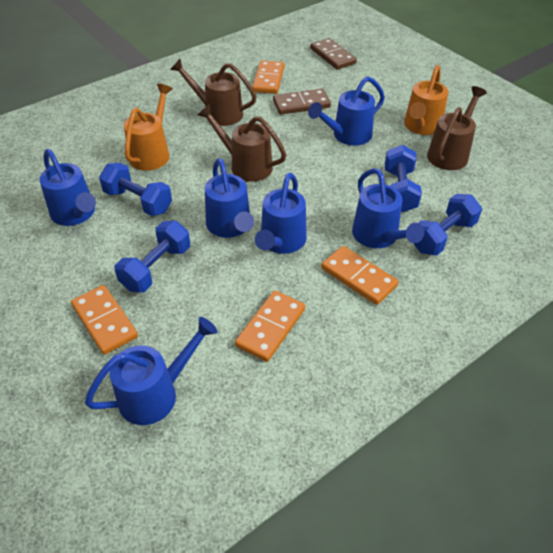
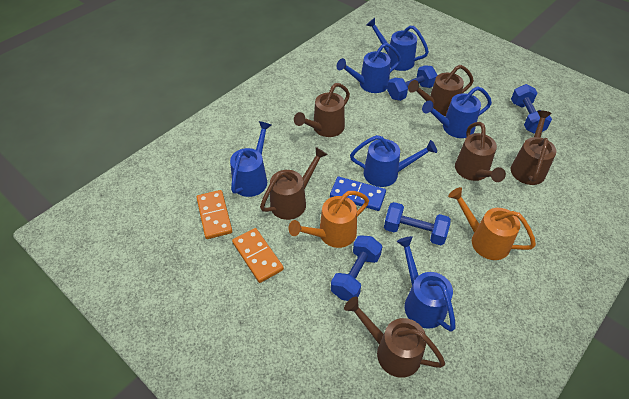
blue domino: 0 -> 1
brown domino: 2 -> 0
brown watering can: 3 -> 6
orange domino: 4 -> 2

